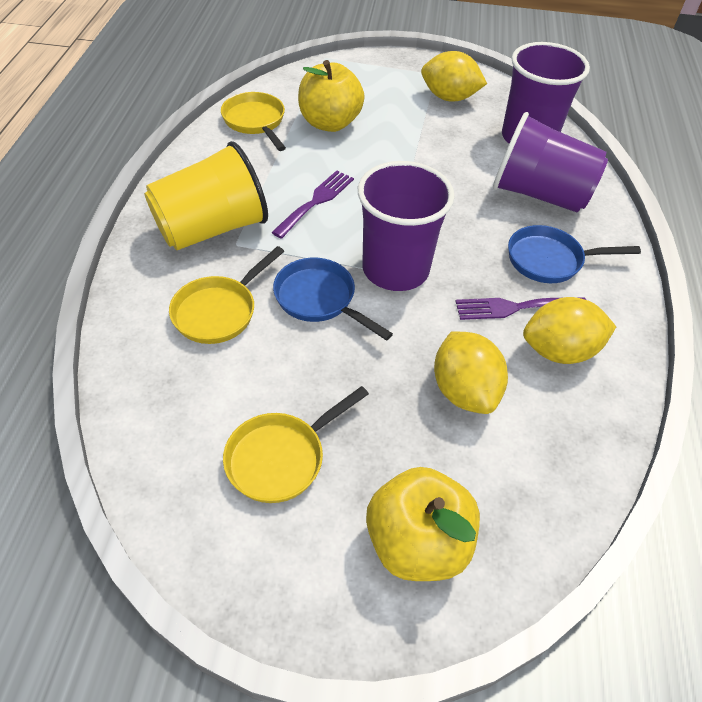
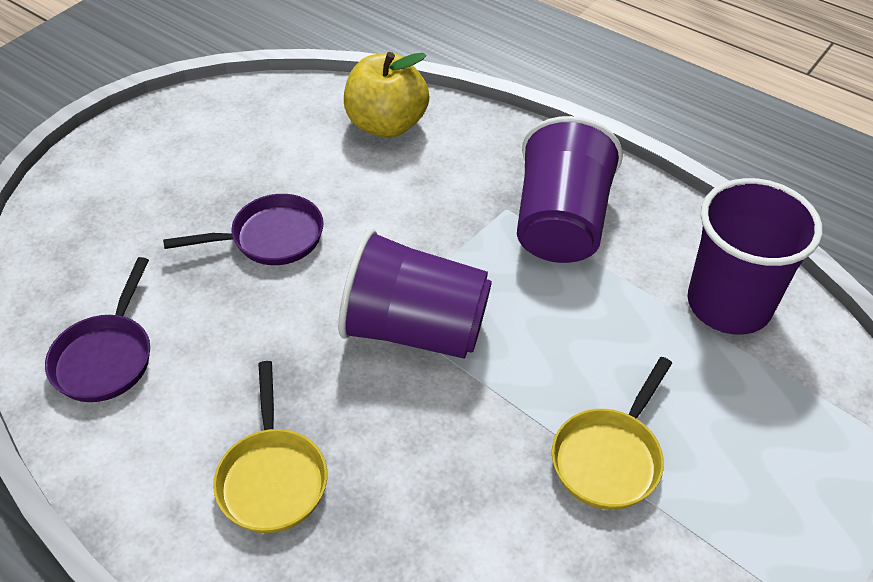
blue pan: 2 -> 0
purple fork: 2 -> 0
purple pan: 0 -> 2
yellow apple: 2 -> 1
yellow cup: 1 -> 0
yellow lemon: 3 -> 0
yellow pan: 3 -> 2

